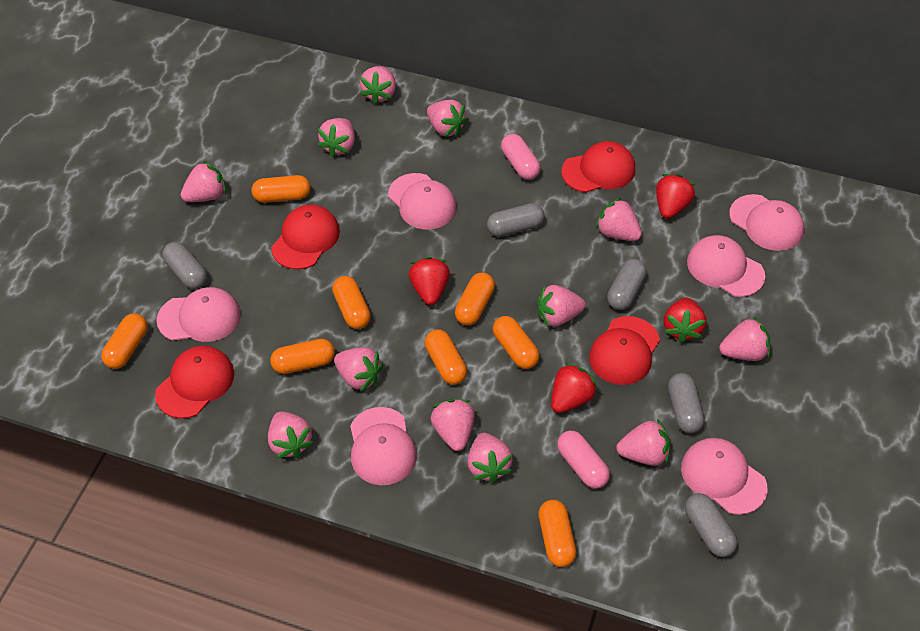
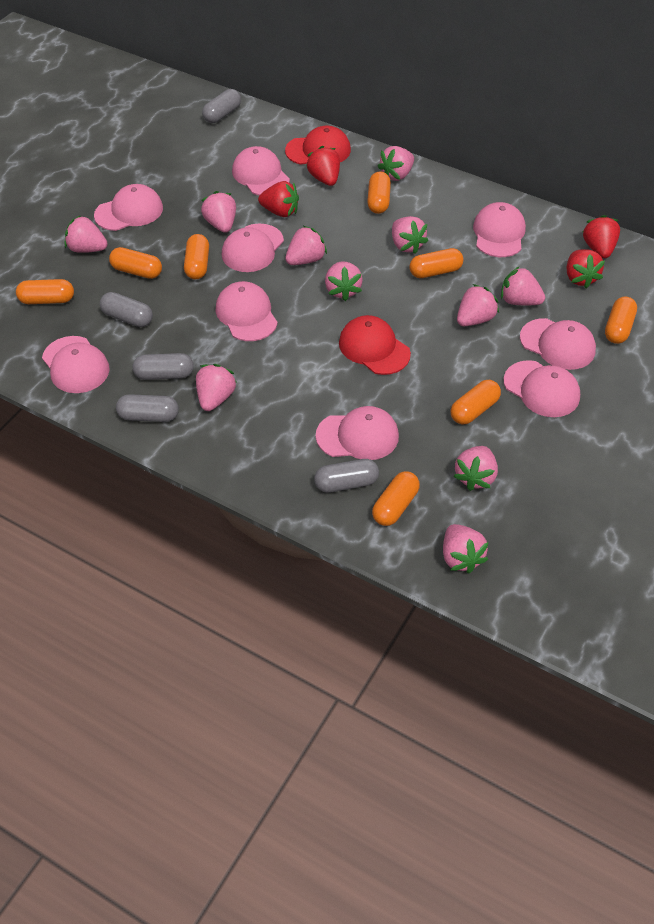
pink cap: 6 -> 9
pink capsule: 2 -> 0
pink strawberry: 12 -> 11
red cap: 4 -> 2

